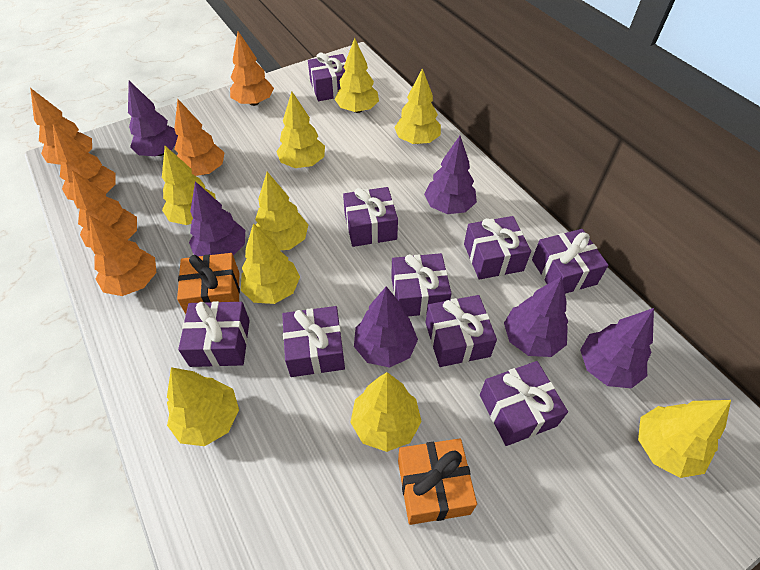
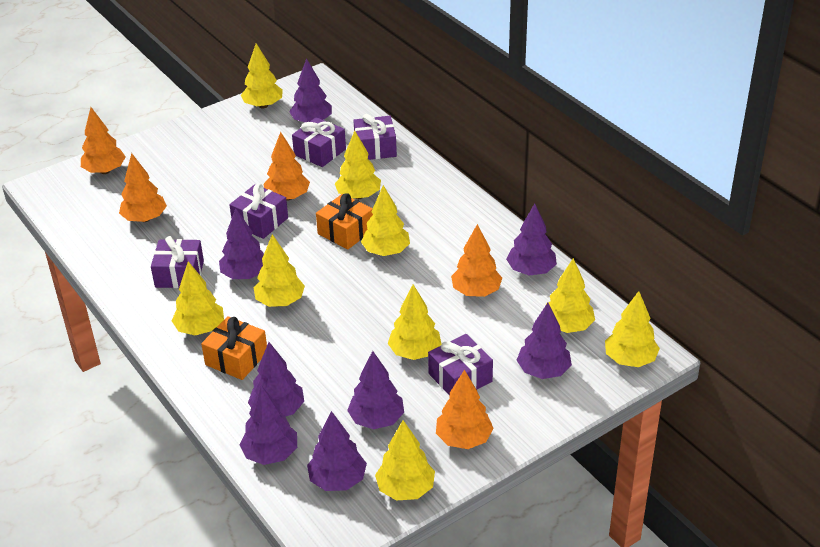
orange tree: 6 -> 5
purple gift: 9 -> 5
purple tree: 6 -> 8

